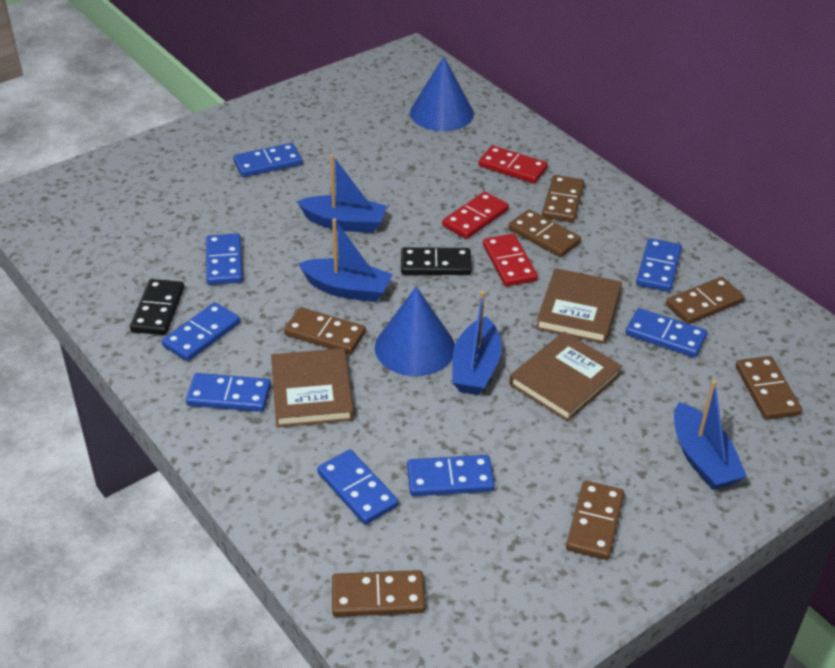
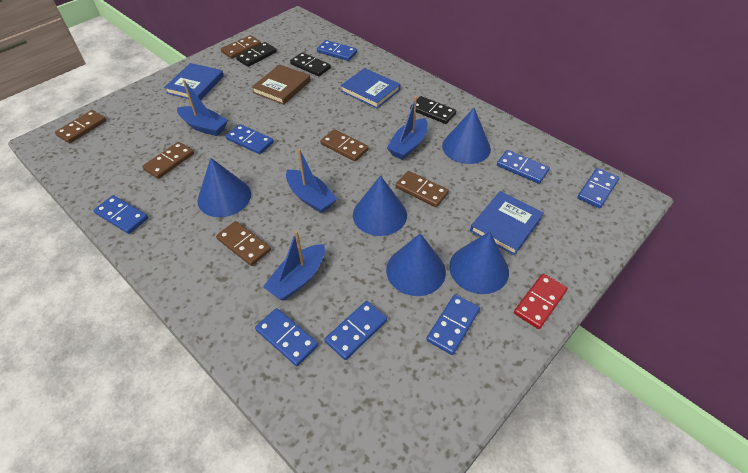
black domino: 2 -> 3
blue book: 0 -> 3
blue cone: 2 -> 5
brown book: 3 -> 1
brown domino: 7 -> 6
red domino: 3 -> 1

